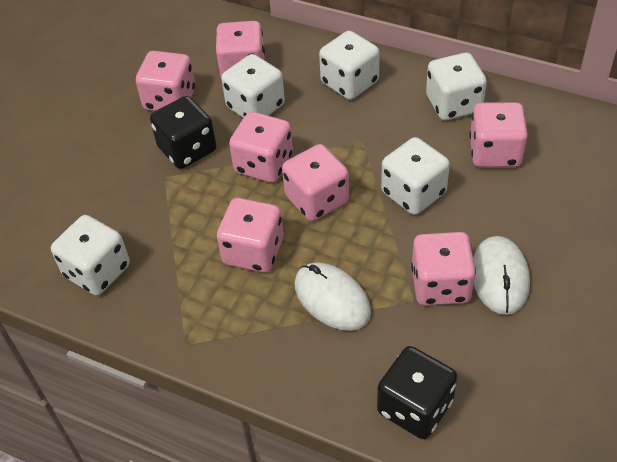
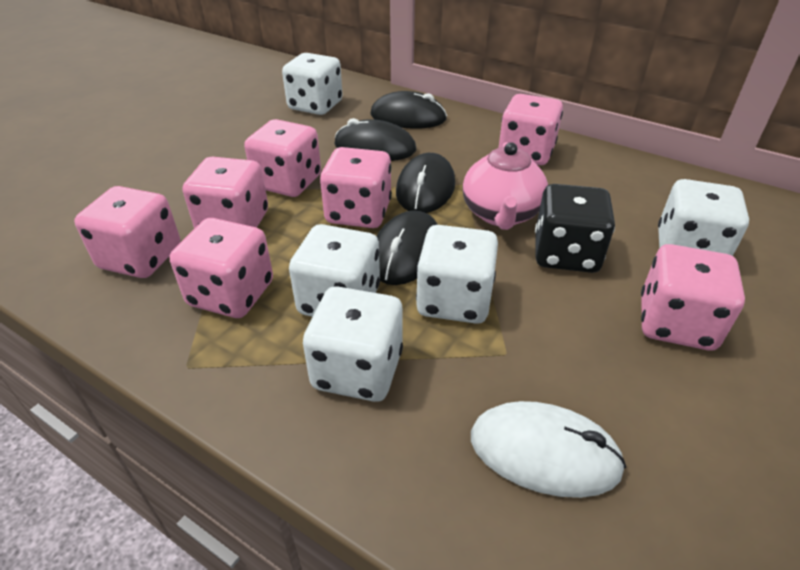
black dice: 2 -> 1
black mouse: 0 -> 4
pink teapot: 0 -> 1
white mouse: 2 -> 1

